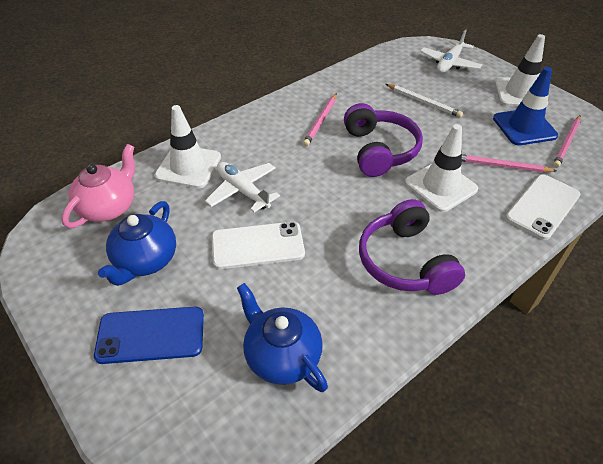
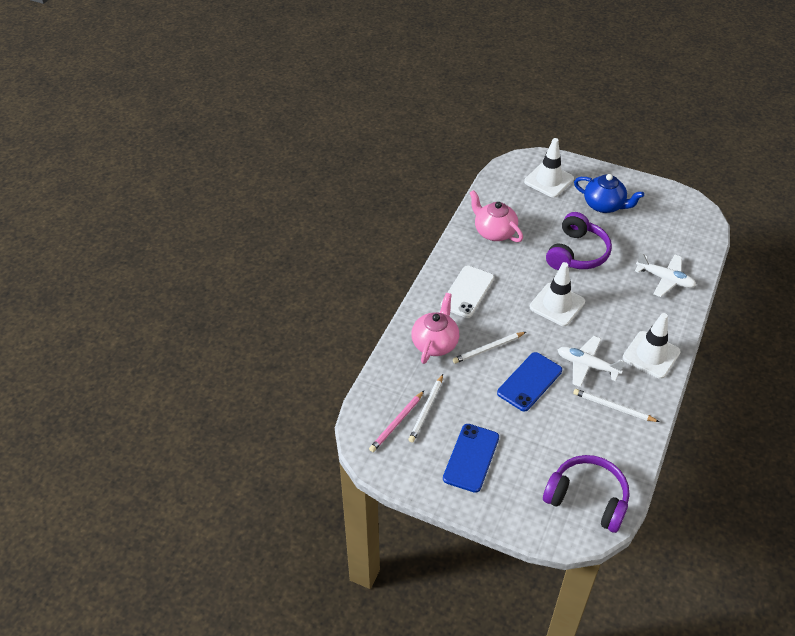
blue phone: 1 -> 2
blue teapot: 2 -> 1
blue traffic cone: 1 -> 0
pink pencil: 3 -> 1
pink teapot: 1 -> 2
white pencil: 1 -> 3
white phone: 2 -> 1

